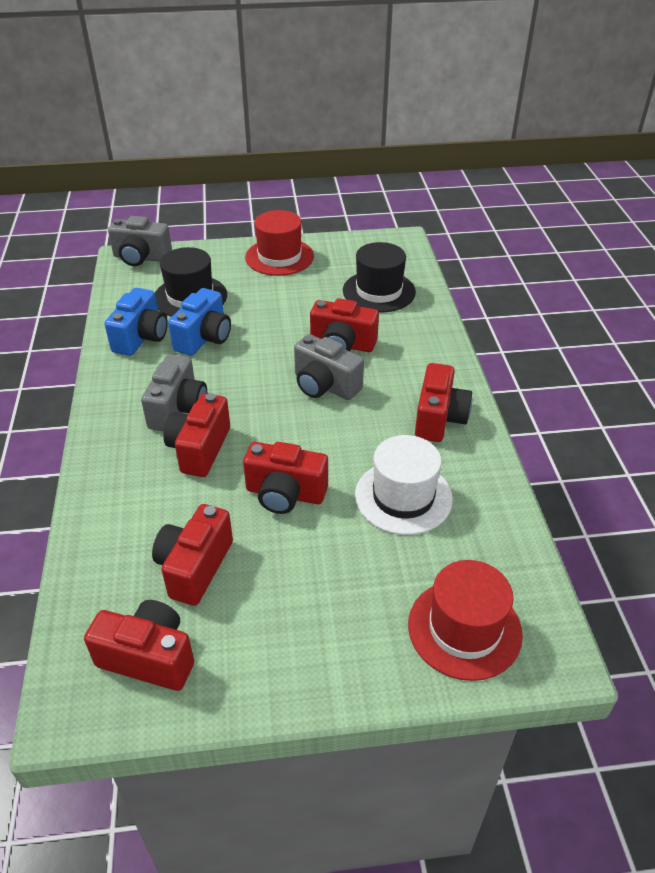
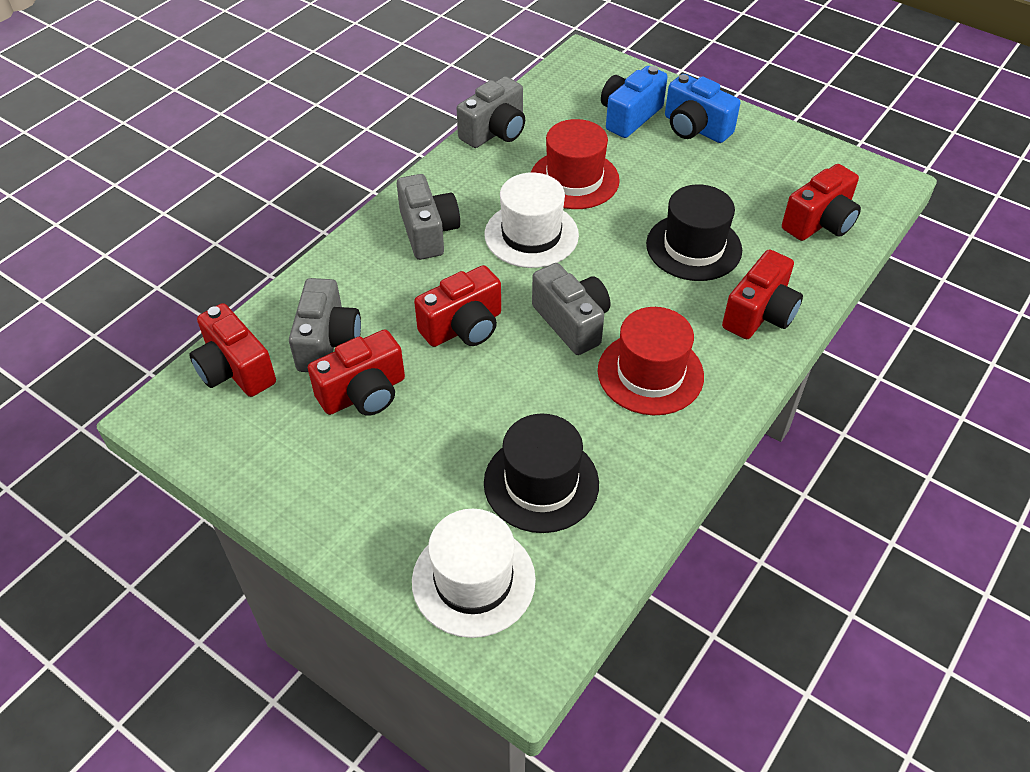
grey camera: 3 -> 4
red camera: 6 -> 5
white hat: 1 -> 2

